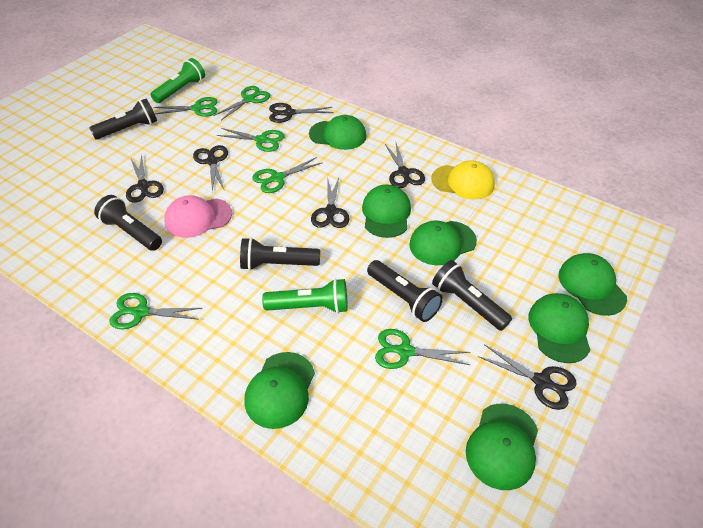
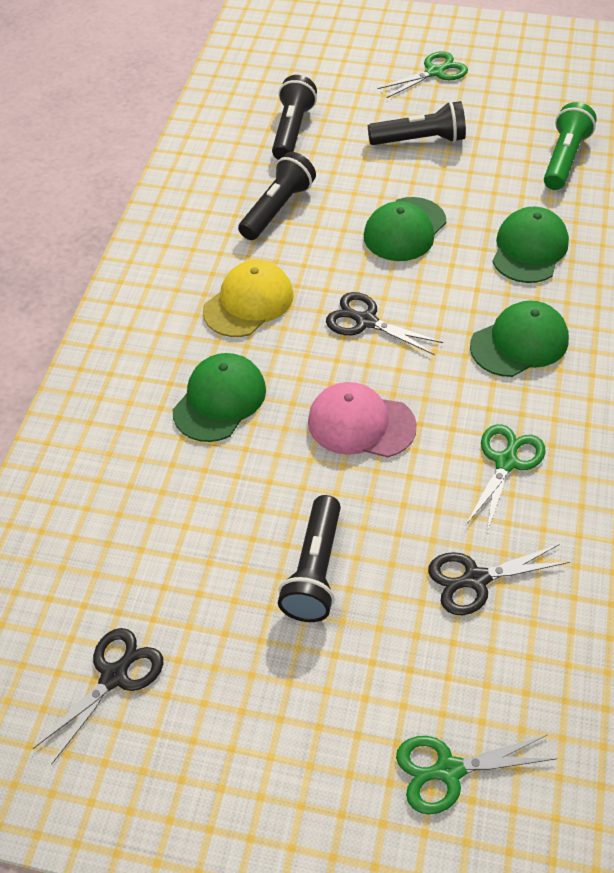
black flashlight: 5 -> 4
black scissors: 6 -> 3
green cap: 7 -> 4
green flashlight: 2 -> 1
green scissors: 6 -> 3

